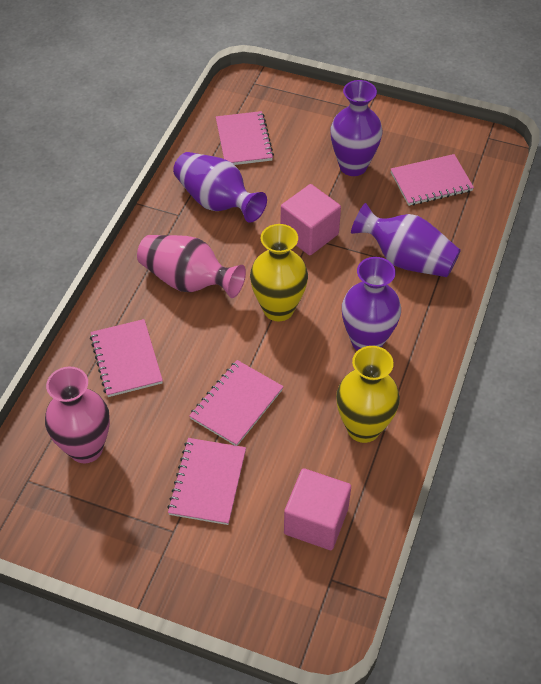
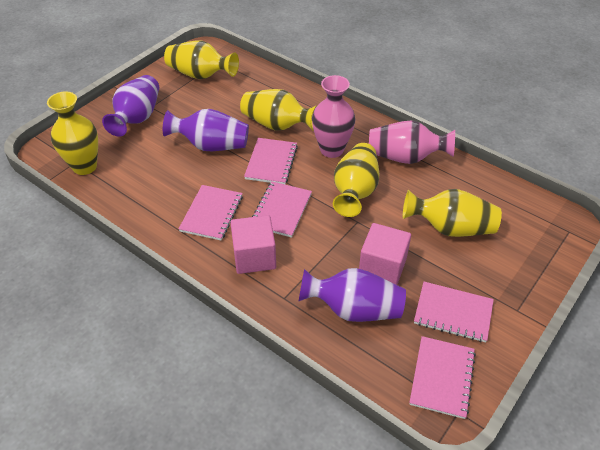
purple vase: 4 -> 3
yellow vase: 2 -> 5

